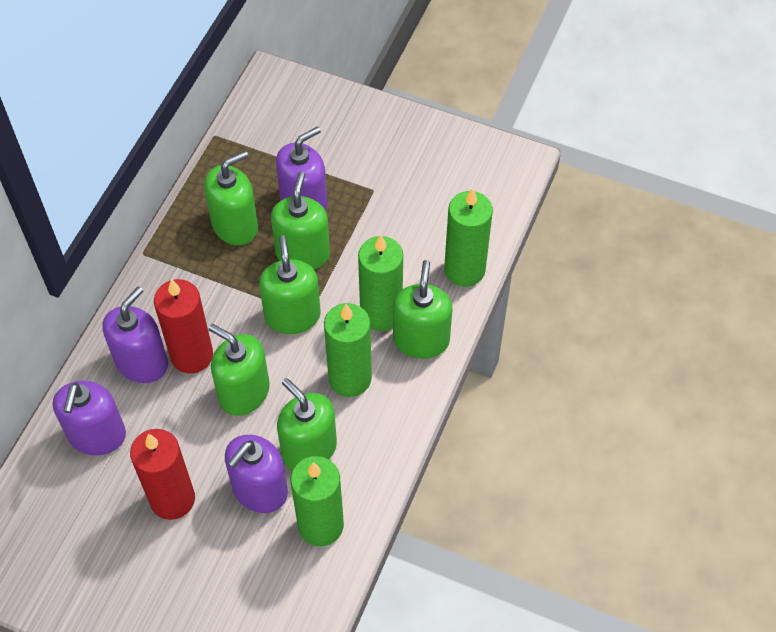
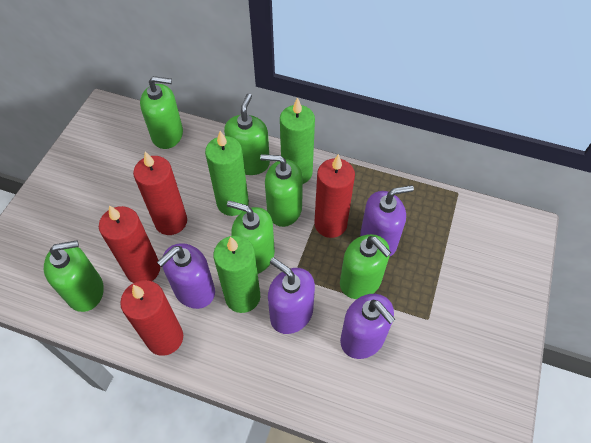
green candle: 4 -> 3
red candle: 2 -> 4

